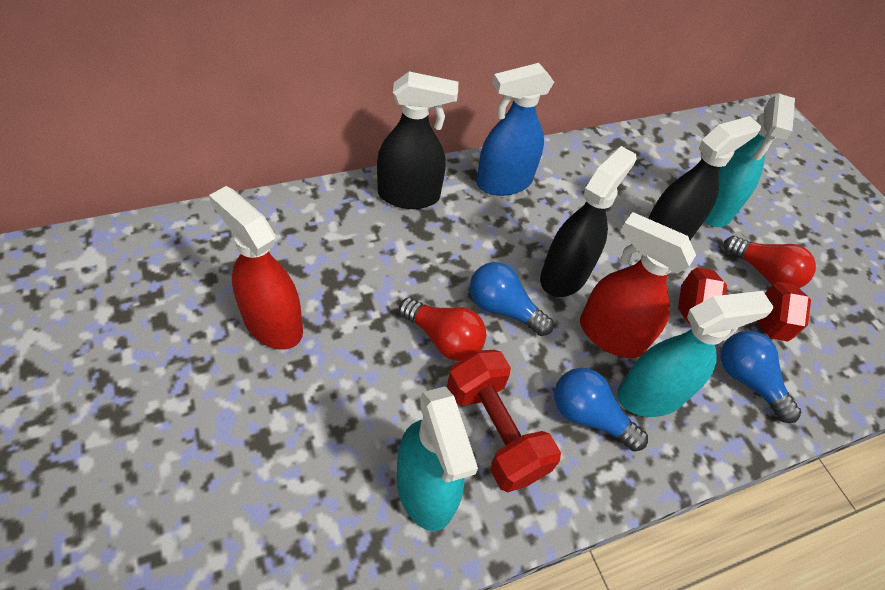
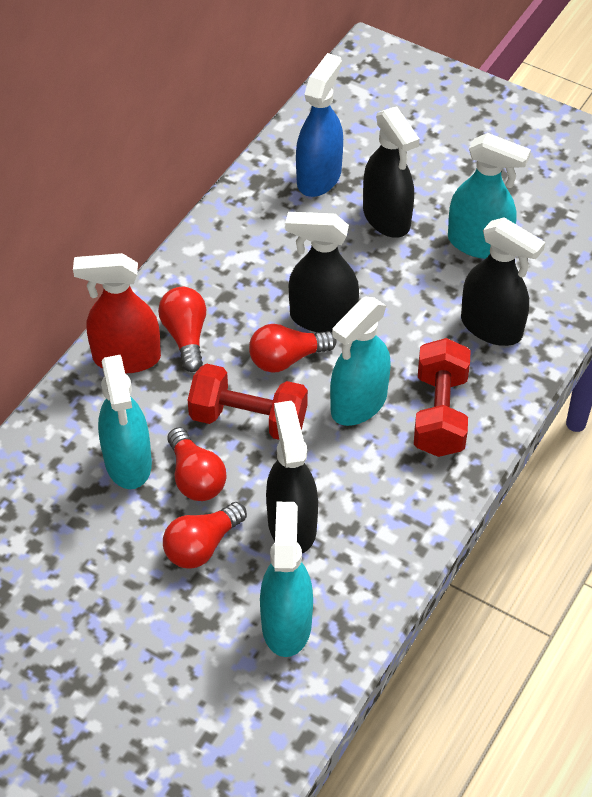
black spray bottle: 3 -> 4
blue light bulb: 3 -> 0
red light bulb: 2 -> 4
red spray bottle: 2 -> 1
turquoise spray bottle: 3 -> 4

